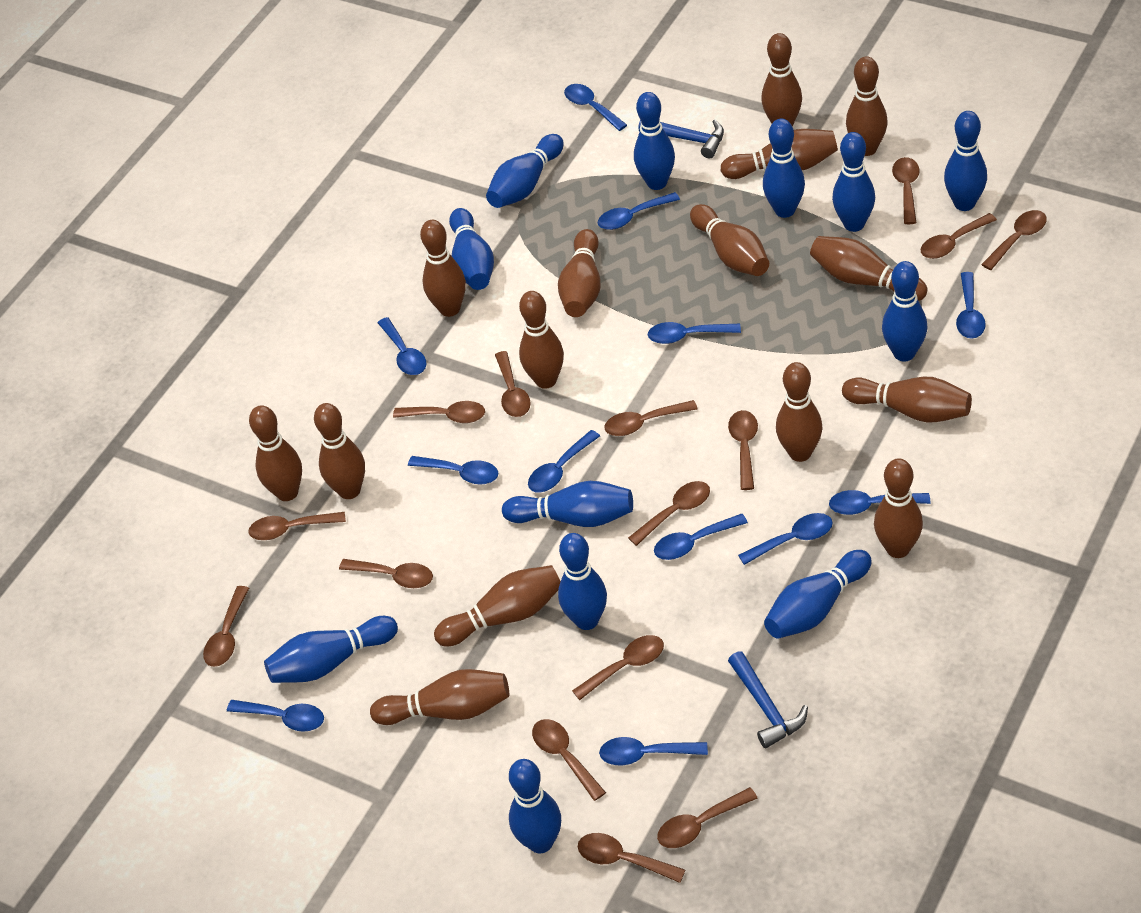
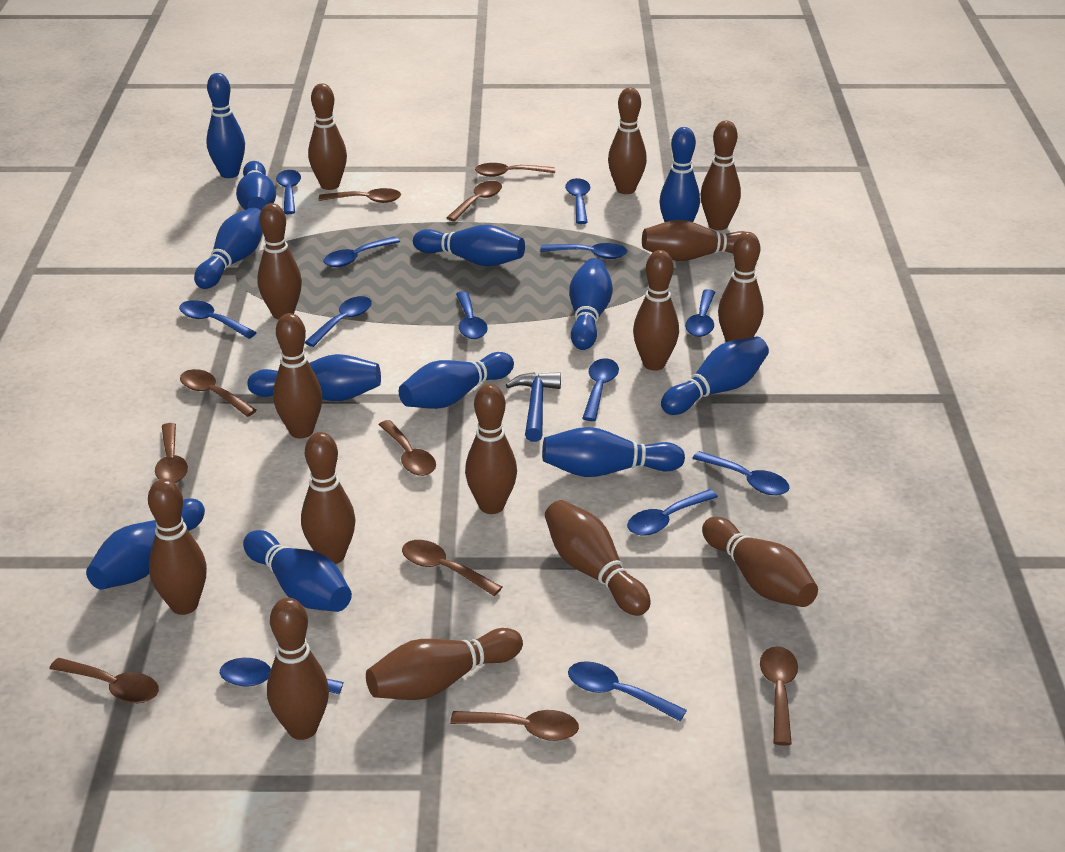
blue hammer: 2 -> 1
blue spoon: 12 -> 13
brown spoon: 15 -> 10

